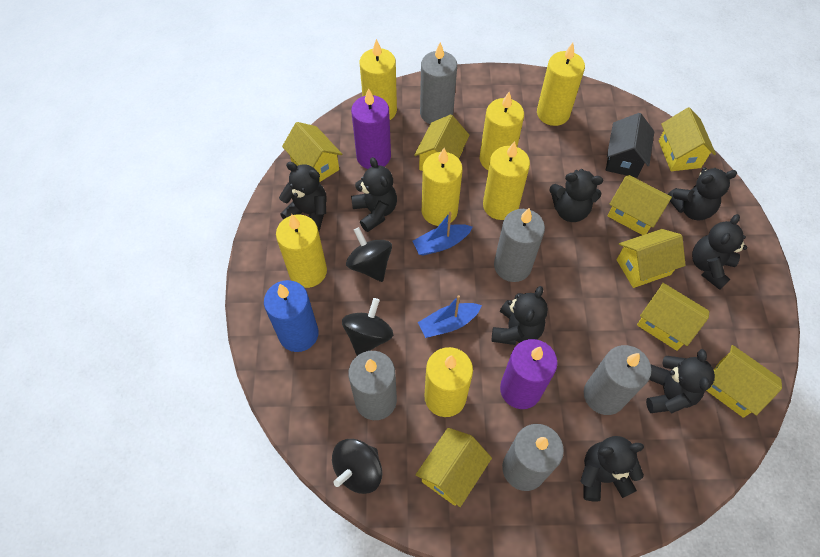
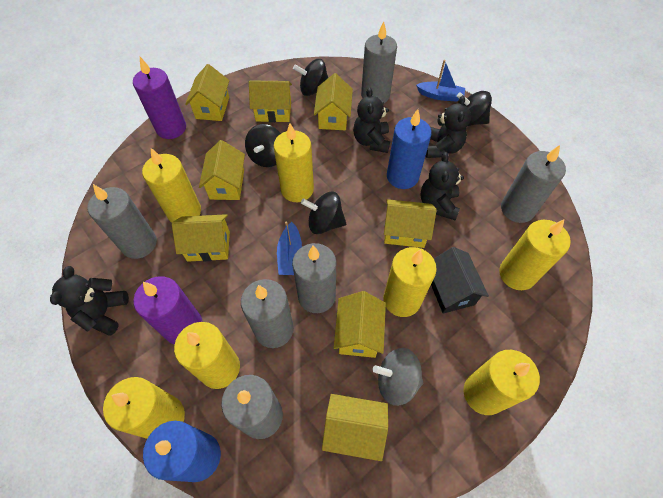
black spinning top: 3 -> 4
black teddy bear: 8 -> 4
blue candle: 1 -> 2
grey candle: 5 -> 6
grey spinning top: 0 -> 1

